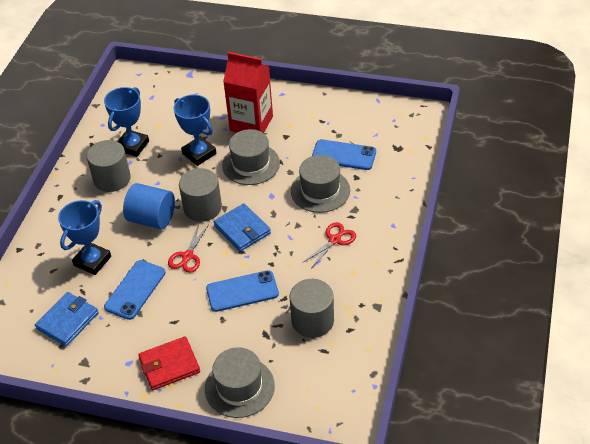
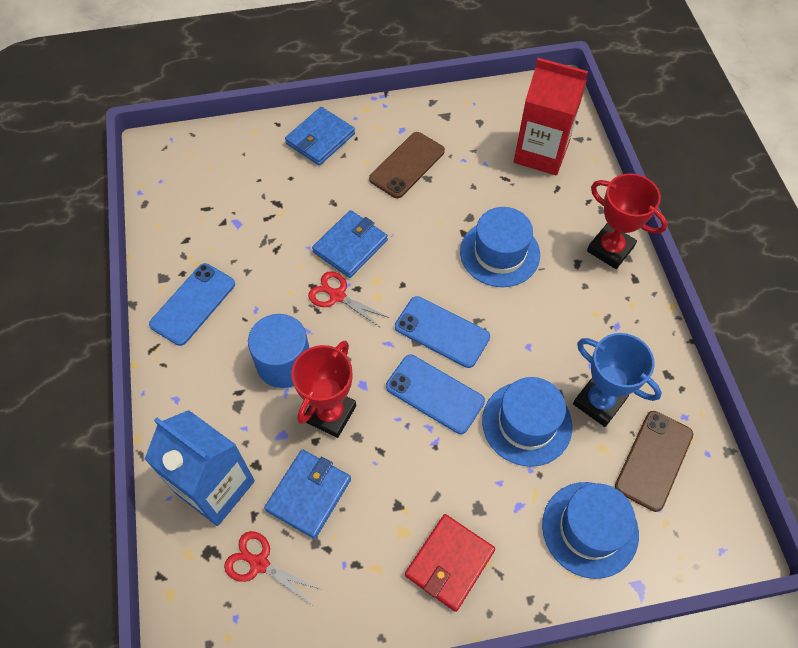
blue carton: 0 -> 1
blue hat: 0 -> 3
blue trophy: 3 -> 1
blue wallet: 2 -> 3
brown phone: 0 -> 2
grey cylinder: 3 -> 0
grey hat: 3 -> 0
red trophy: 0 -> 2

